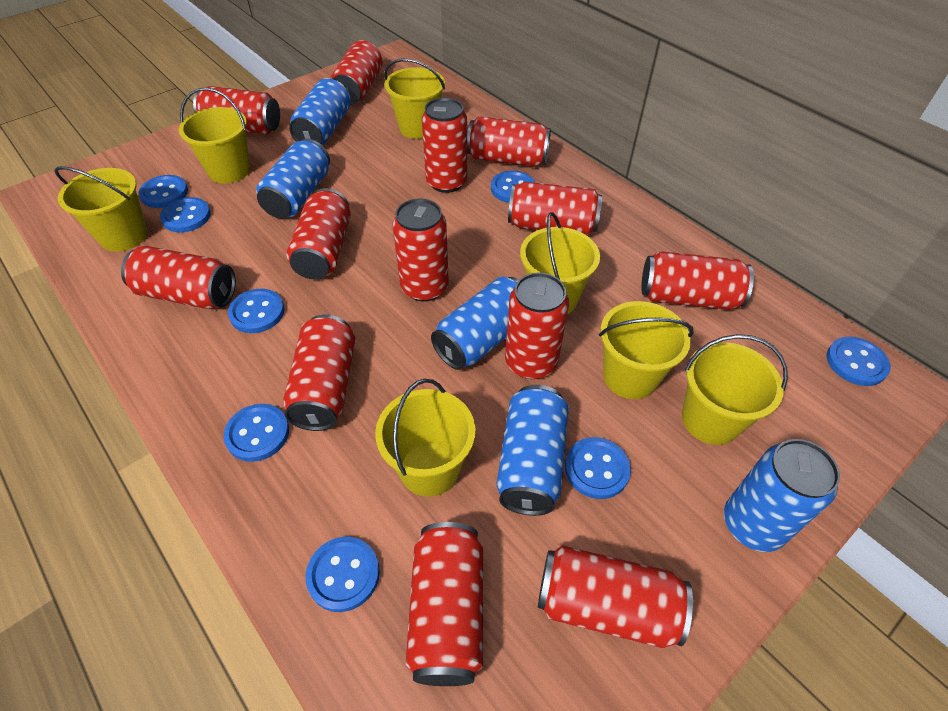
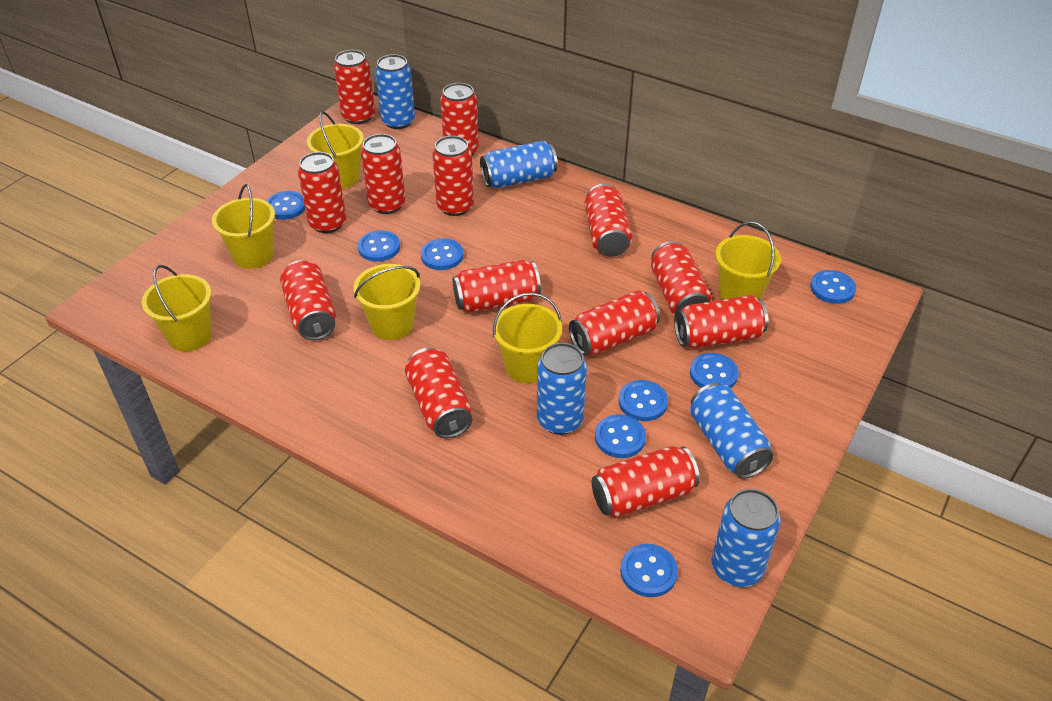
yellow bucket: 7 -> 6

